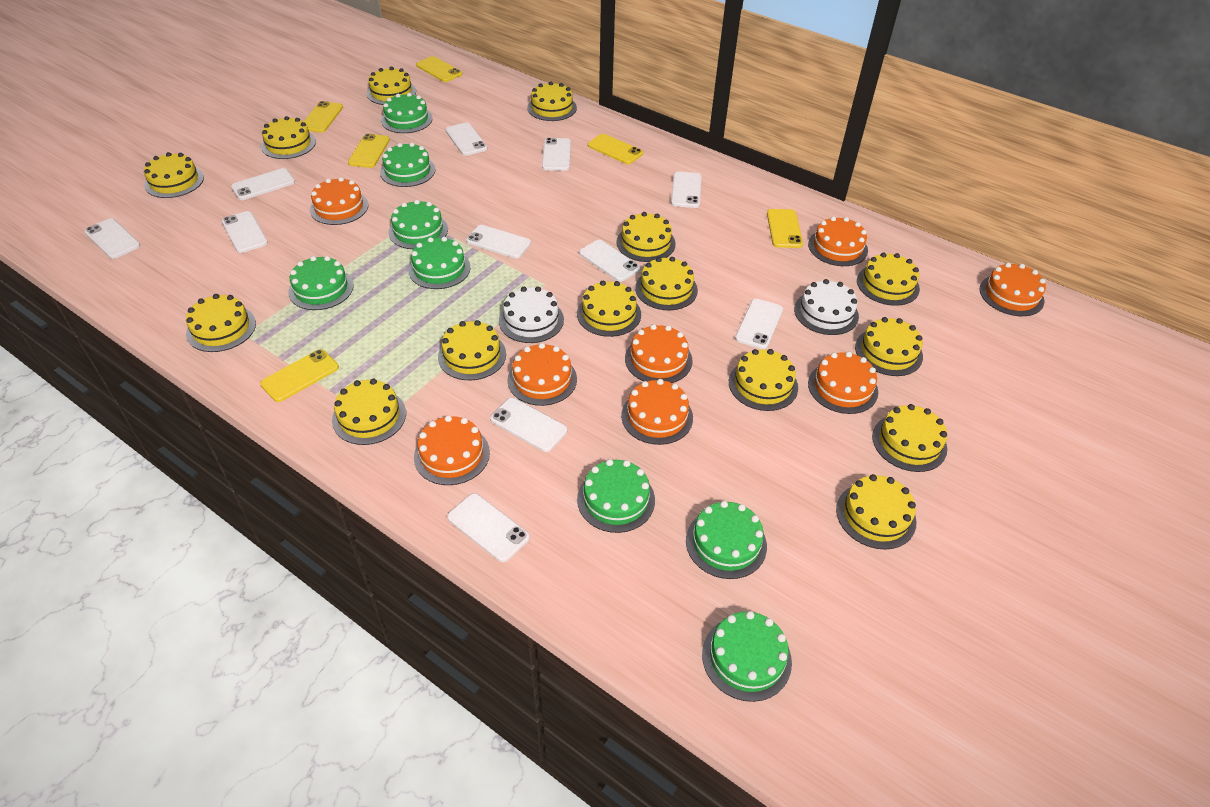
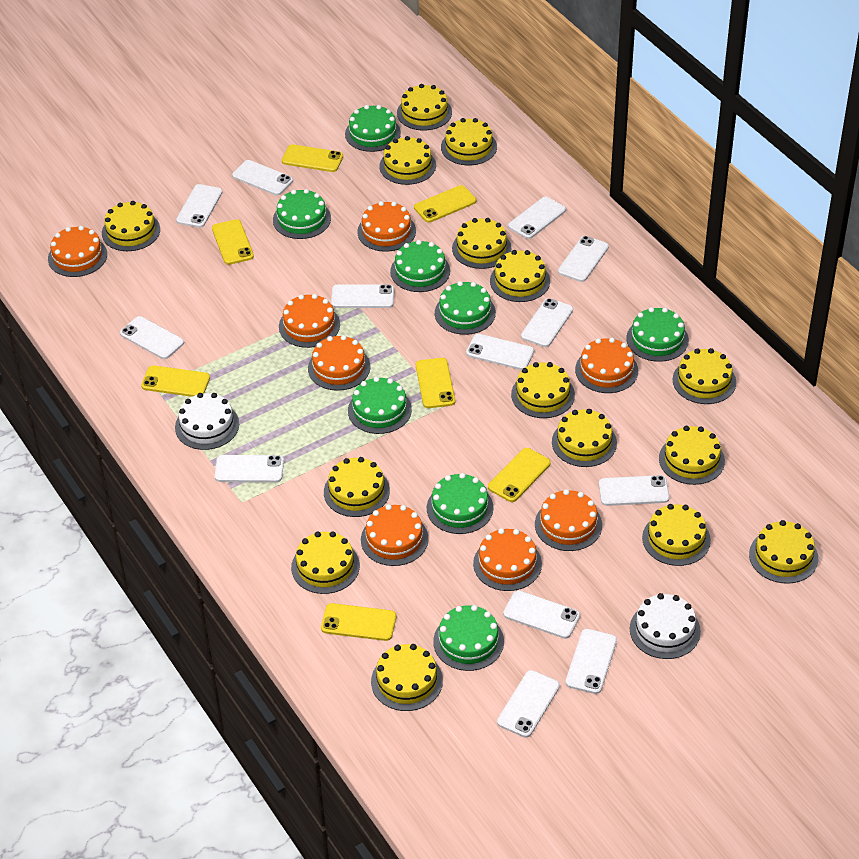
white phone: 11 -> 13
yellow phone: 6 -> 7

